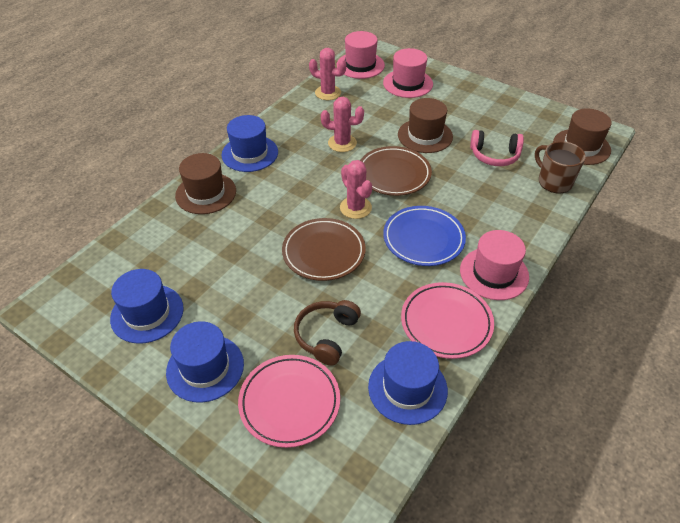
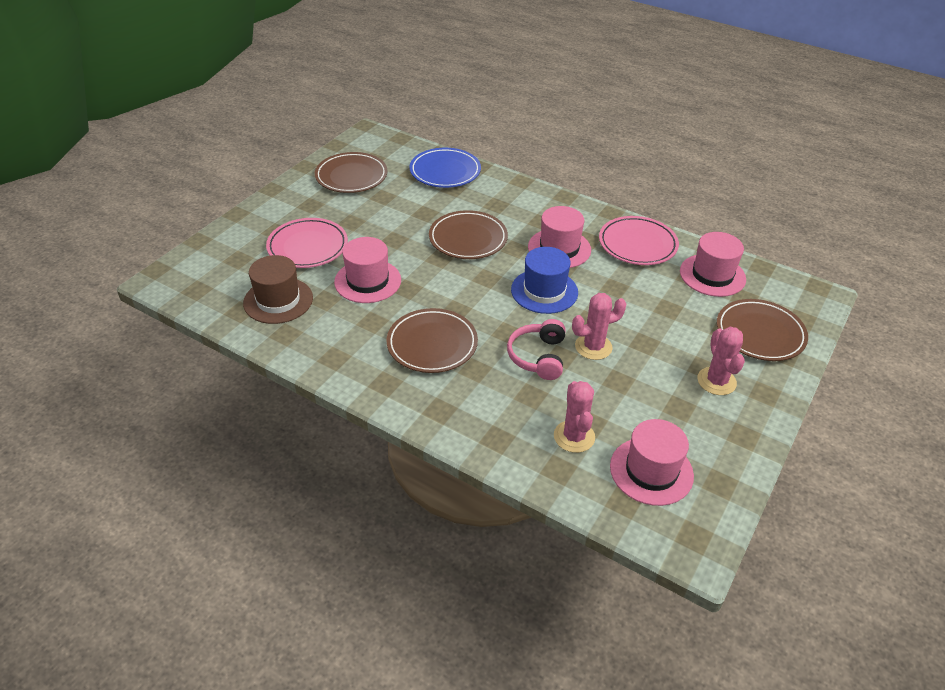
blue hat: 4 -> 1
brown hat: 3 -> 1
brown headphones: 1 -> 0
brown mug: 1 -> 0
brown plate: 2 -> 4
pink hat: 3 -> 4

